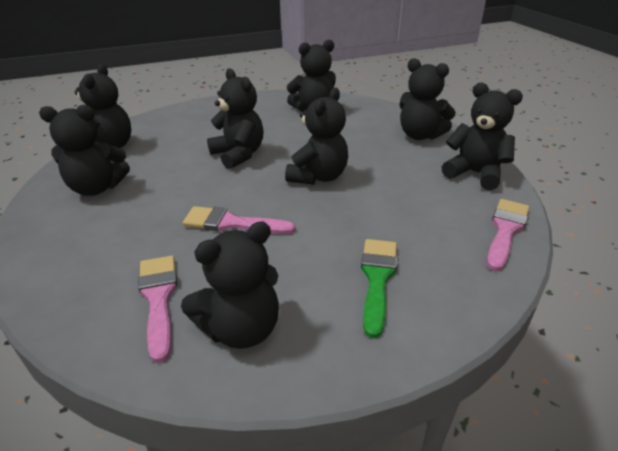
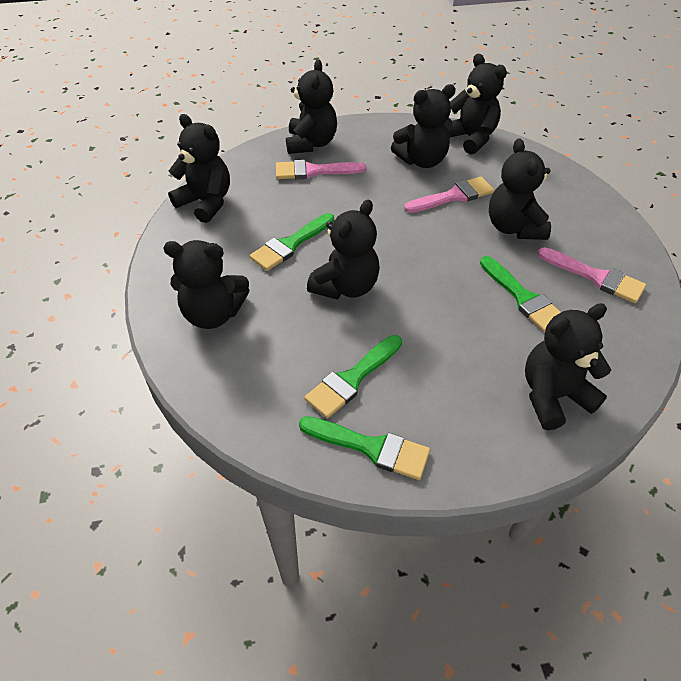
green brush: 1 -> 4

